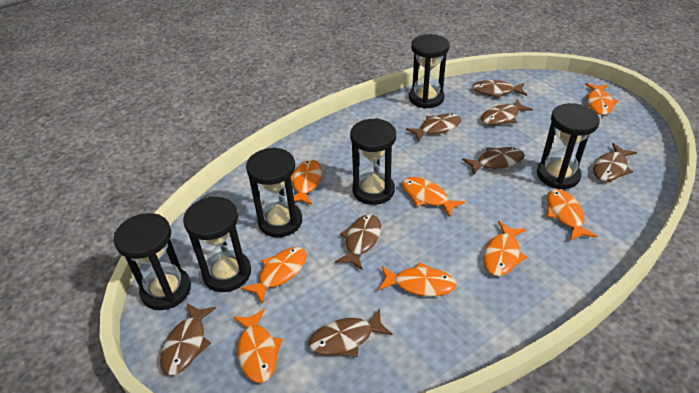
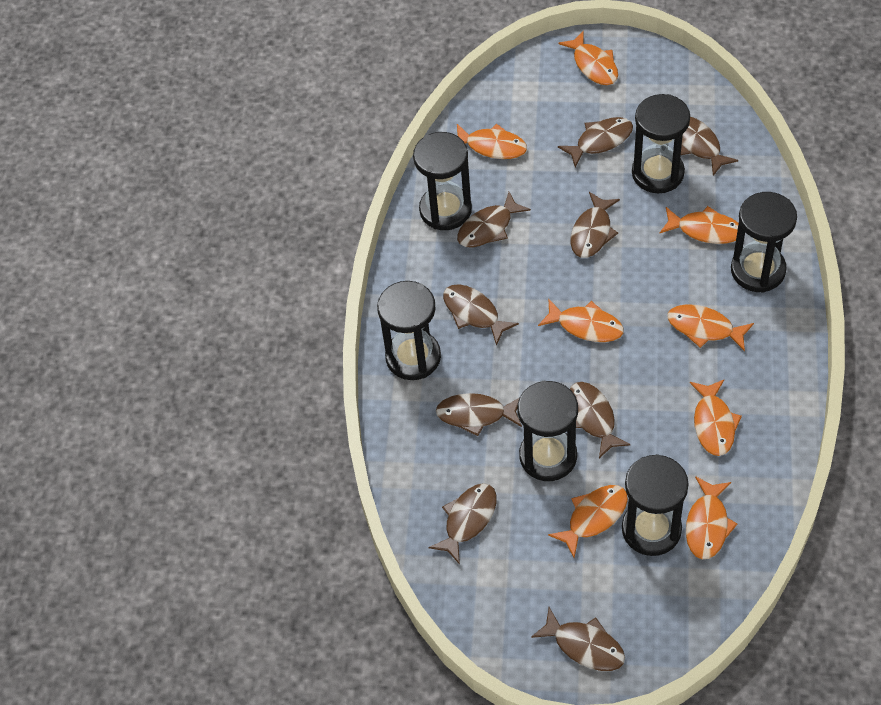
brown fish: 8 -> 9

